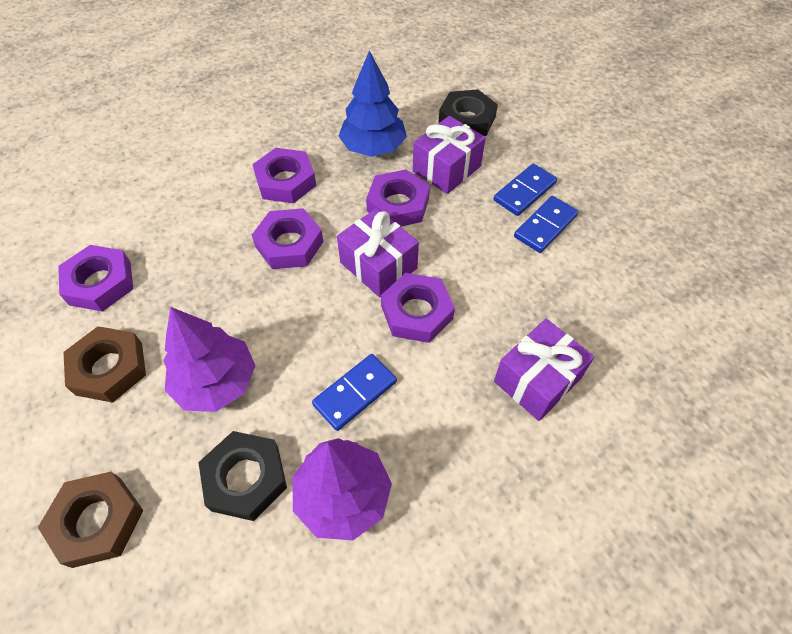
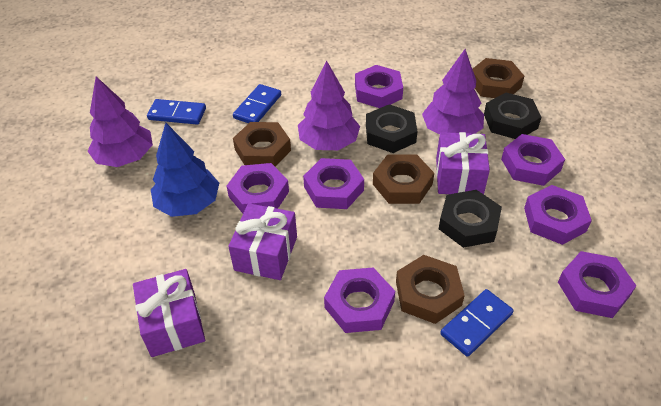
black nut: 2 -> 3
brown nut: 2 -> 4
purple nut: 5 -> 7
purple tree: 2 -> 3

